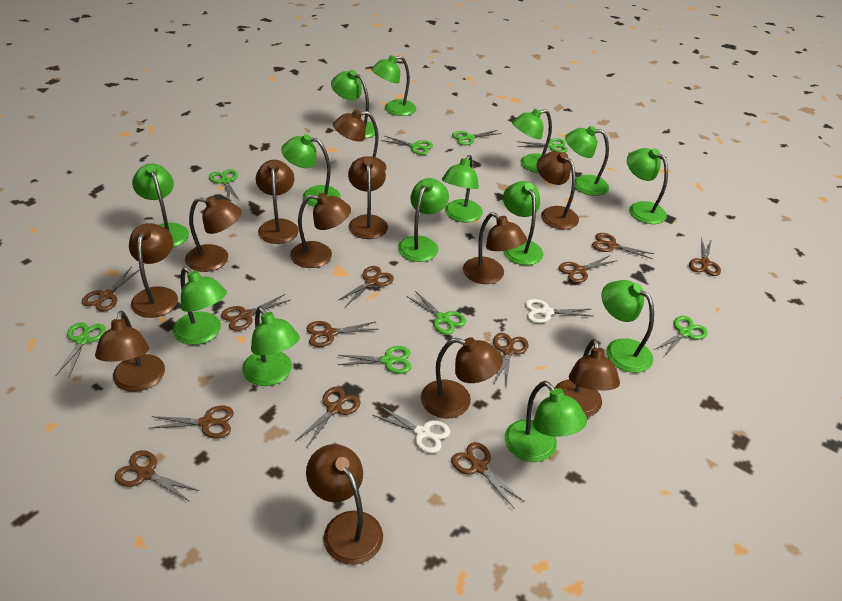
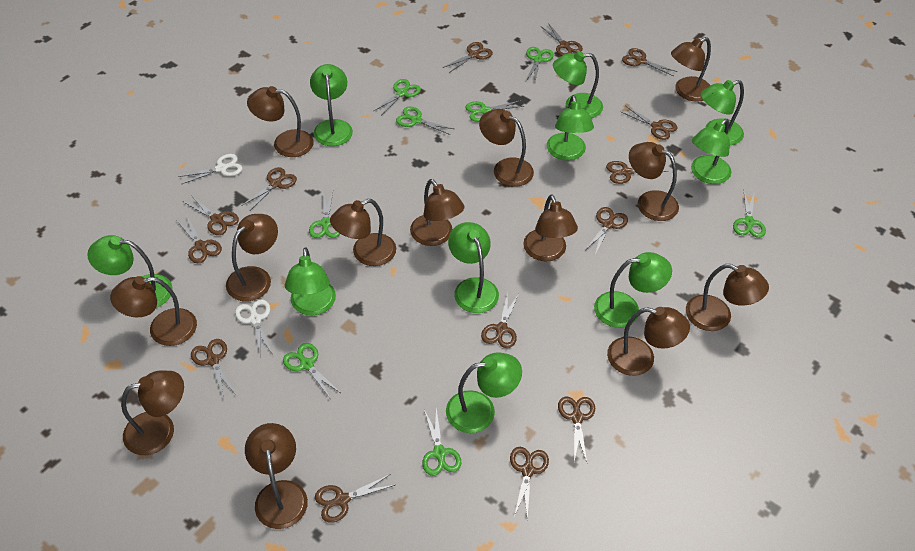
brown lamp: 12 -> 13
brown scissors: 12 -> 14
green lamp: 14 -> 10

